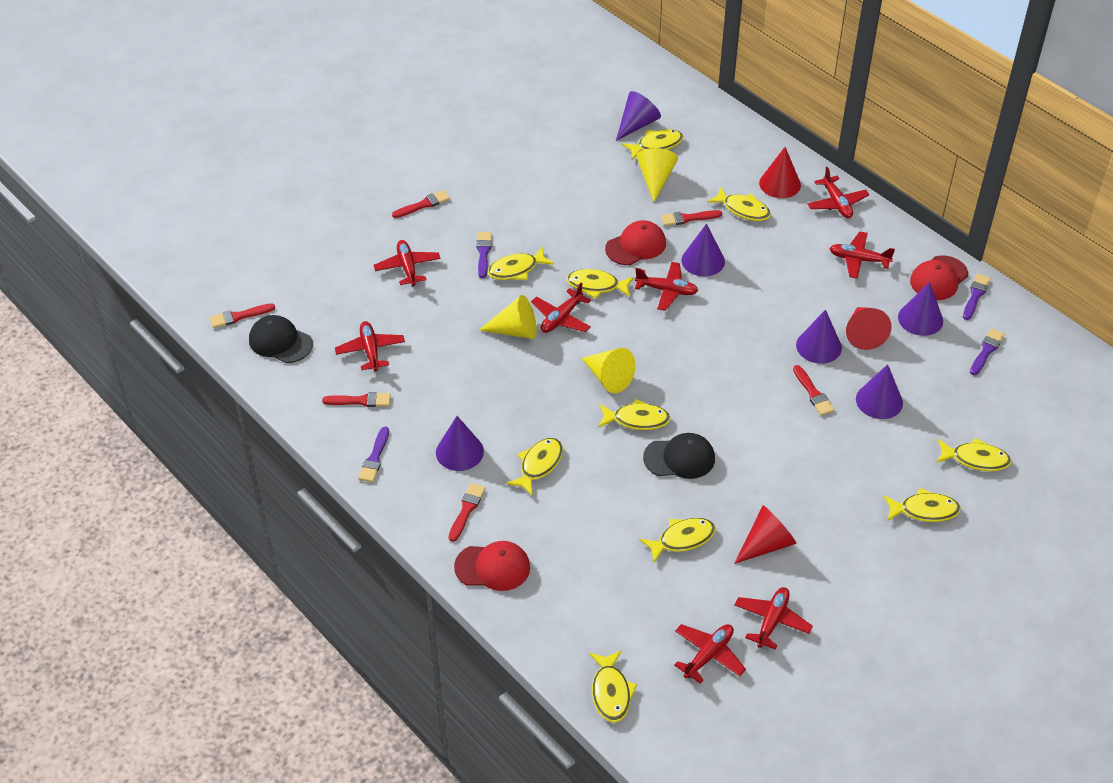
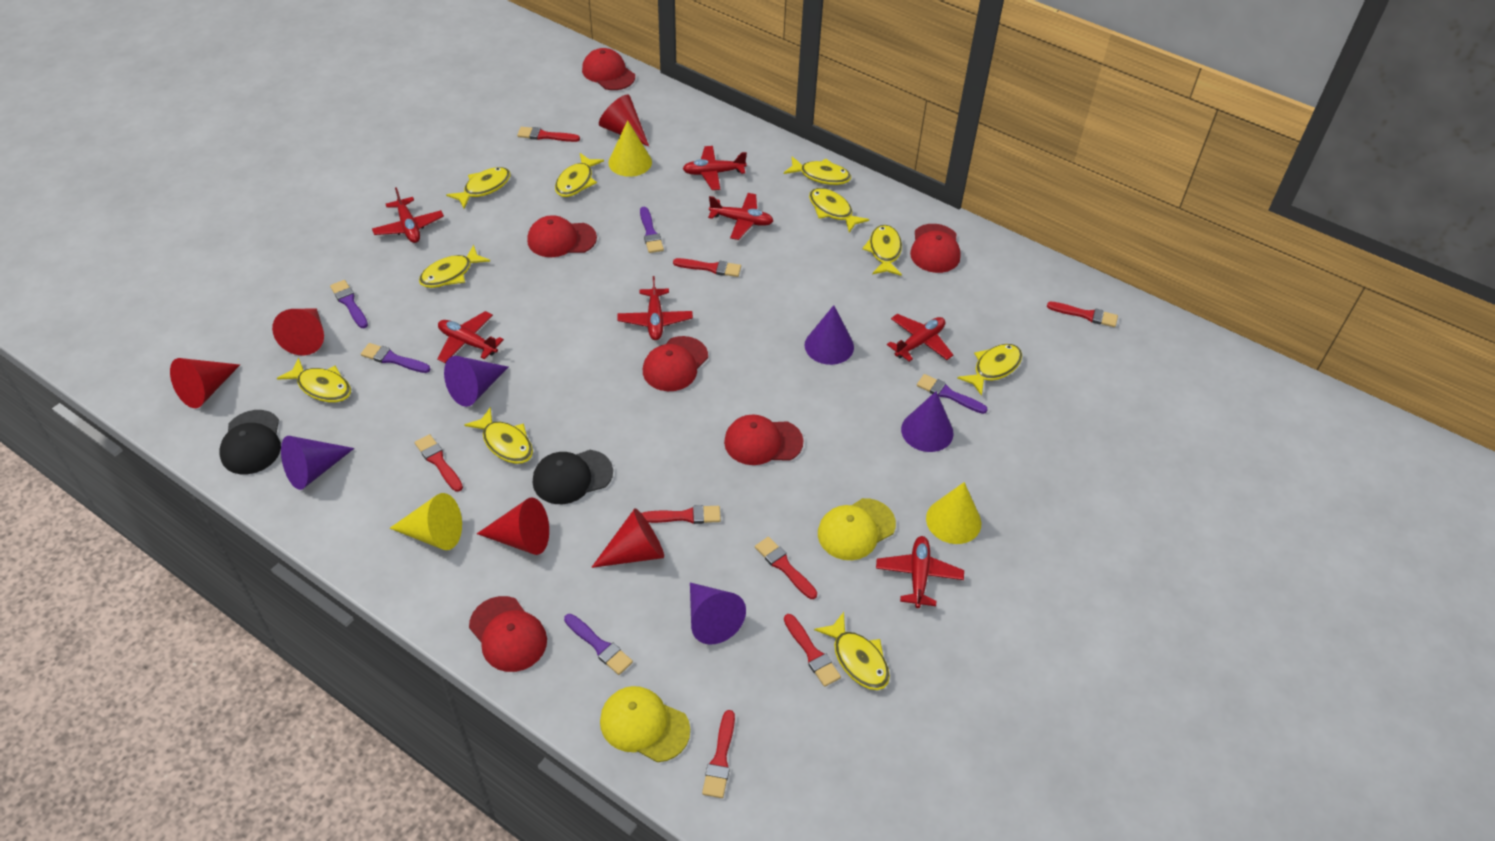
purple brush: 4 -> 5
purple cone: 6 -> 5
red brush: 6 -> 8
red cap: 3 -> 6
red cone: 3 -> 5
red plane: 8 -> 7
yellow cap: 0 -> 2

